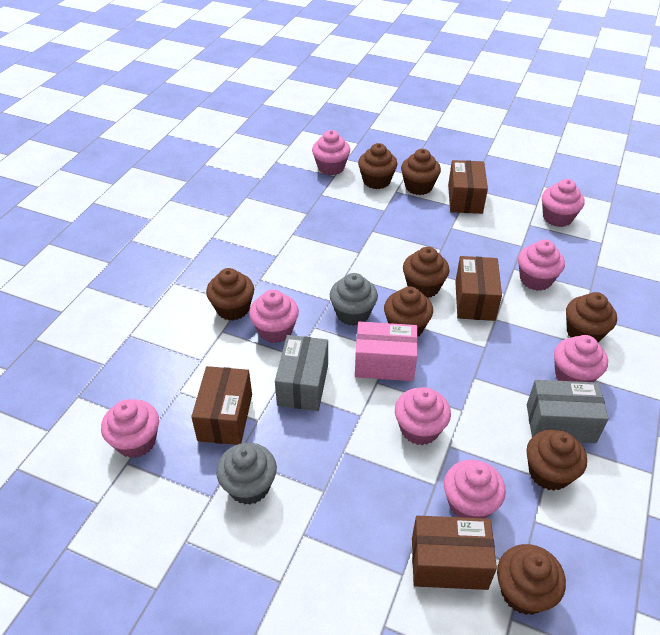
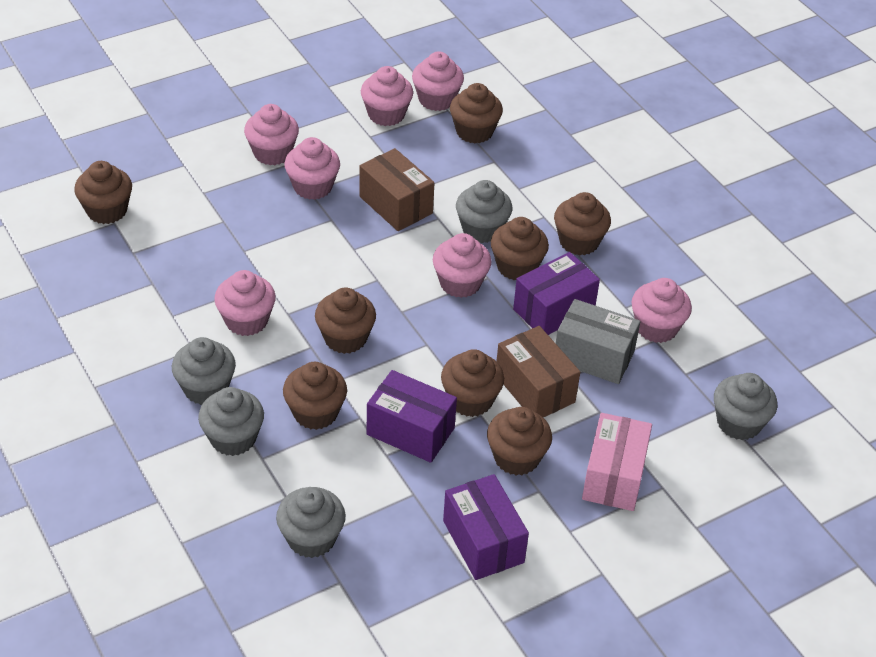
brown box: 4 -> 2
grey box: 2 -> 1
grey cupcake: 2 -> 5
pink cupcake: 8 -> 7
purple box: 0 -> 3

